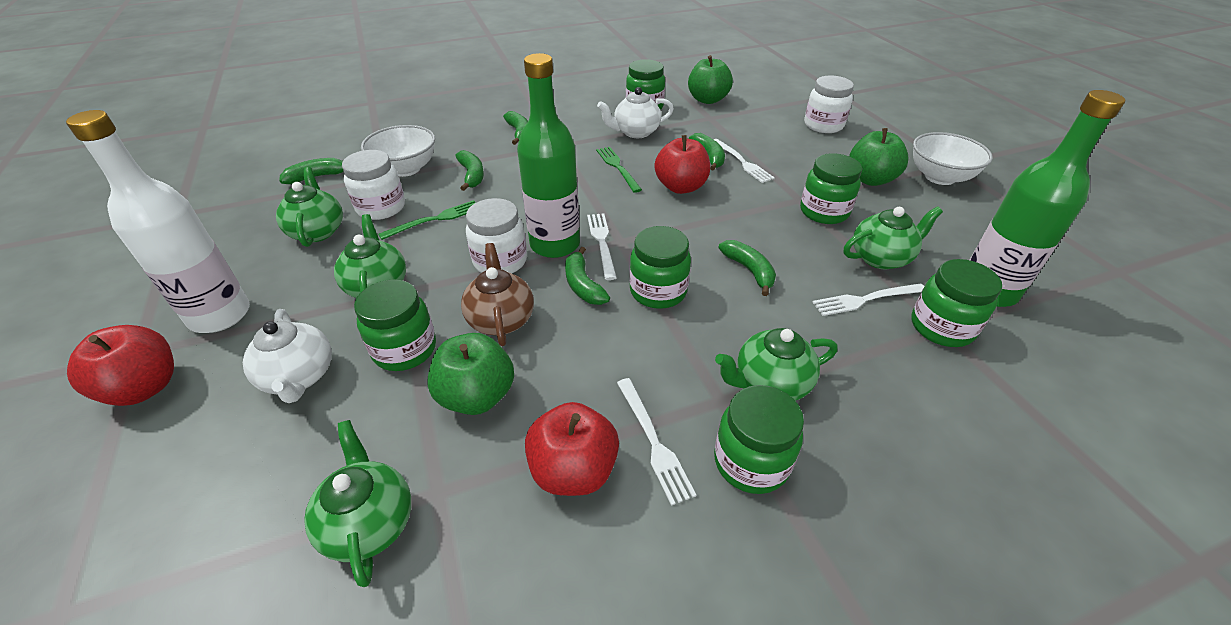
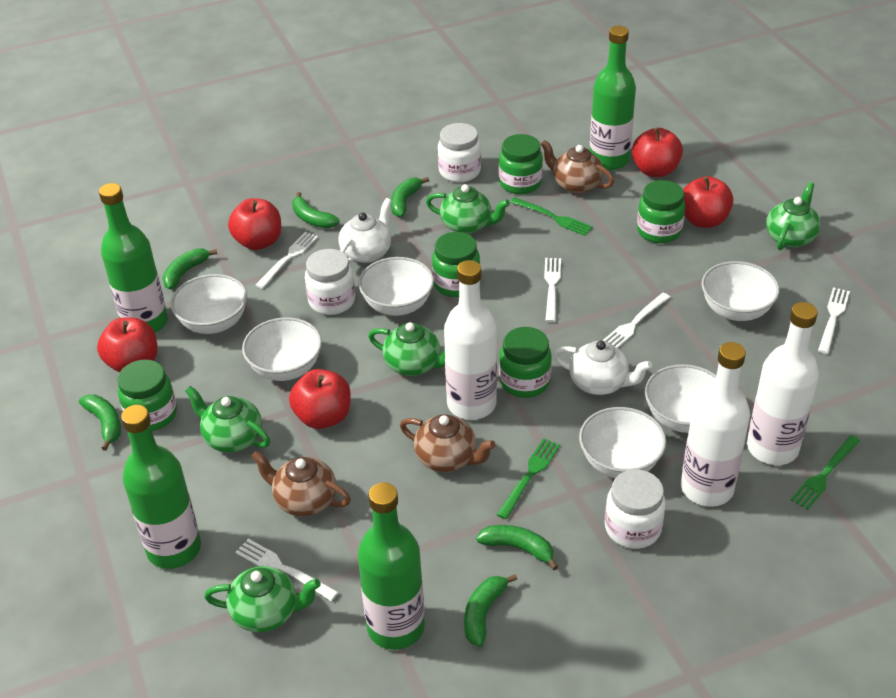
brown teapot: 1 -> 3
green apple: 3 -> 0
green bottle: 2 -> 4
green fork: 2 -> 3
green jar: 6 -> 5
red apple: 3 -> 5
white bottle: 1 -> 3
white bowl: 2 -> 6
white fork: 4 -> 5

